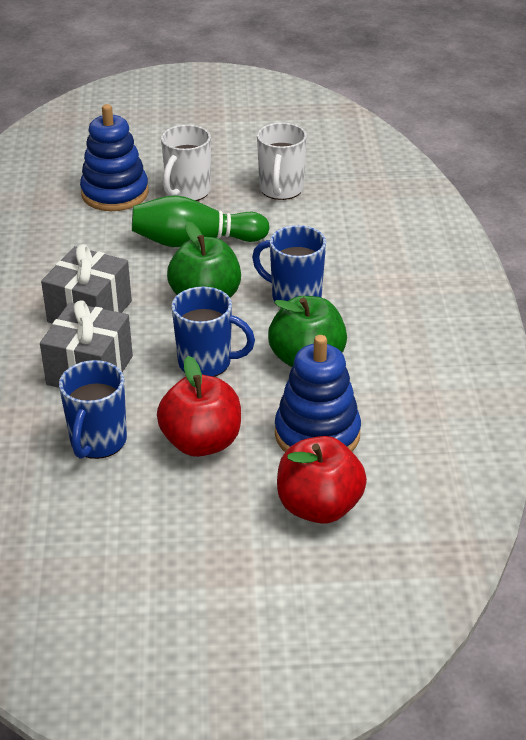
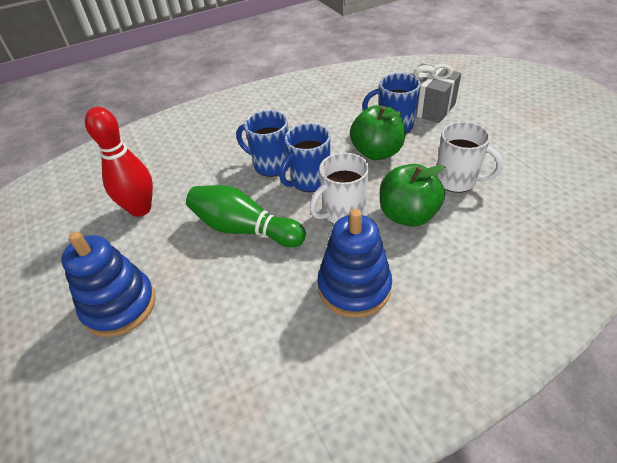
grey gift: 2 -> 1
red apple: 2 -> 0
red bowling pin: 0 -> 1

